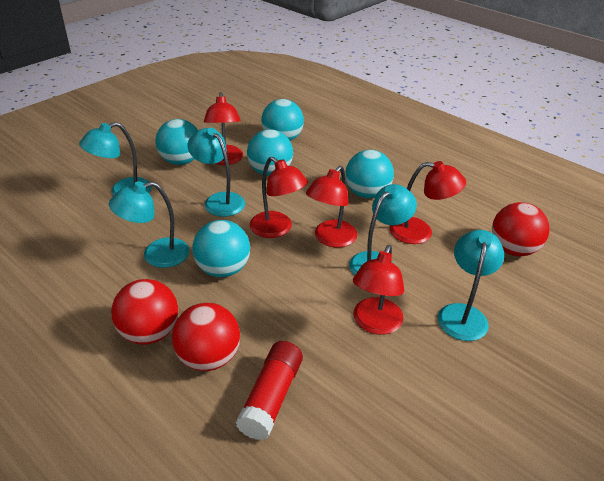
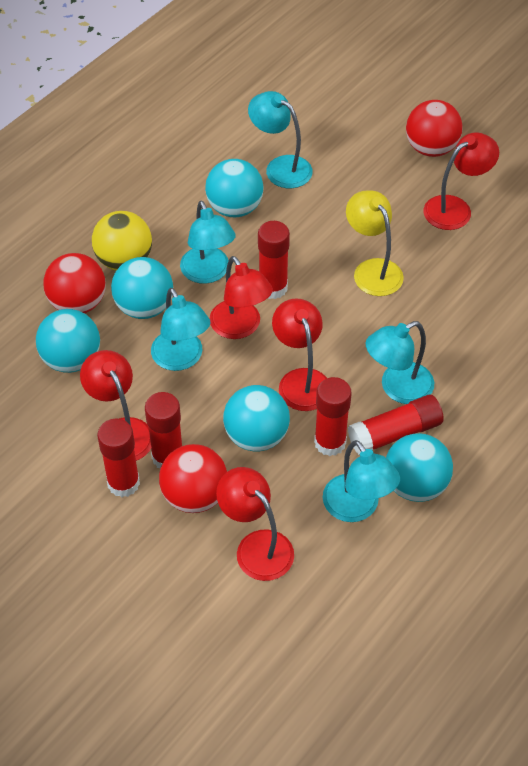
red glue stick: 1 -> 5
yellow ball: 0 -> 1
yellow lamp: 0 -> 1

